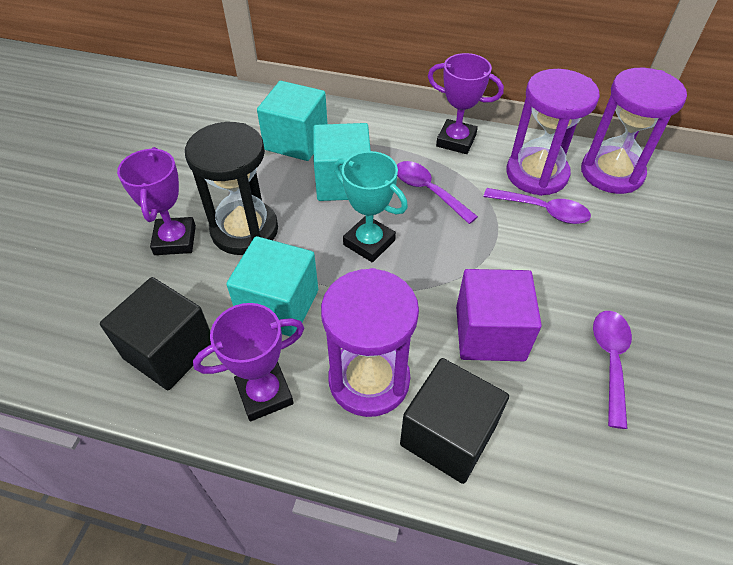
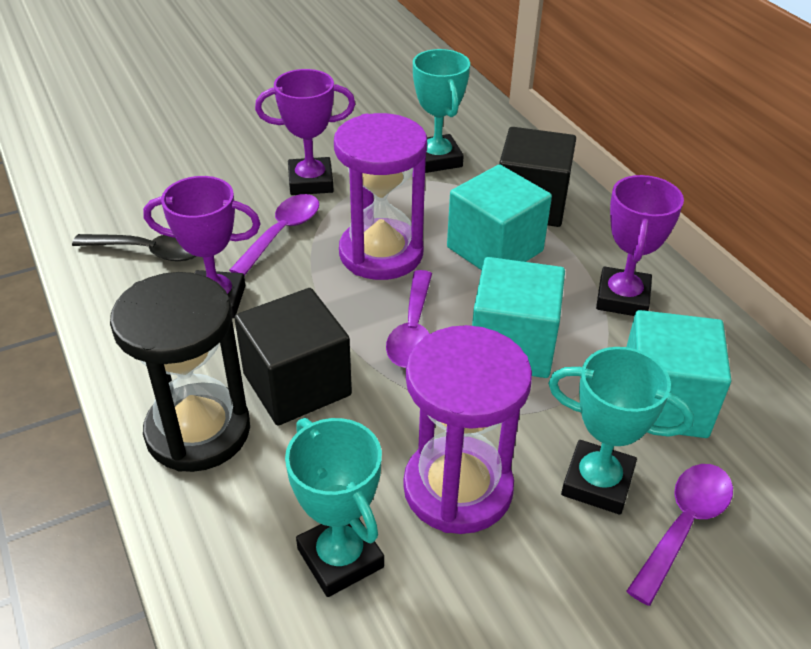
black spoon: 0 -> 1
purple cube: 1 -> 0
purple hourglass: 3 -> 2
turquoise trophy: 1 -> 3

